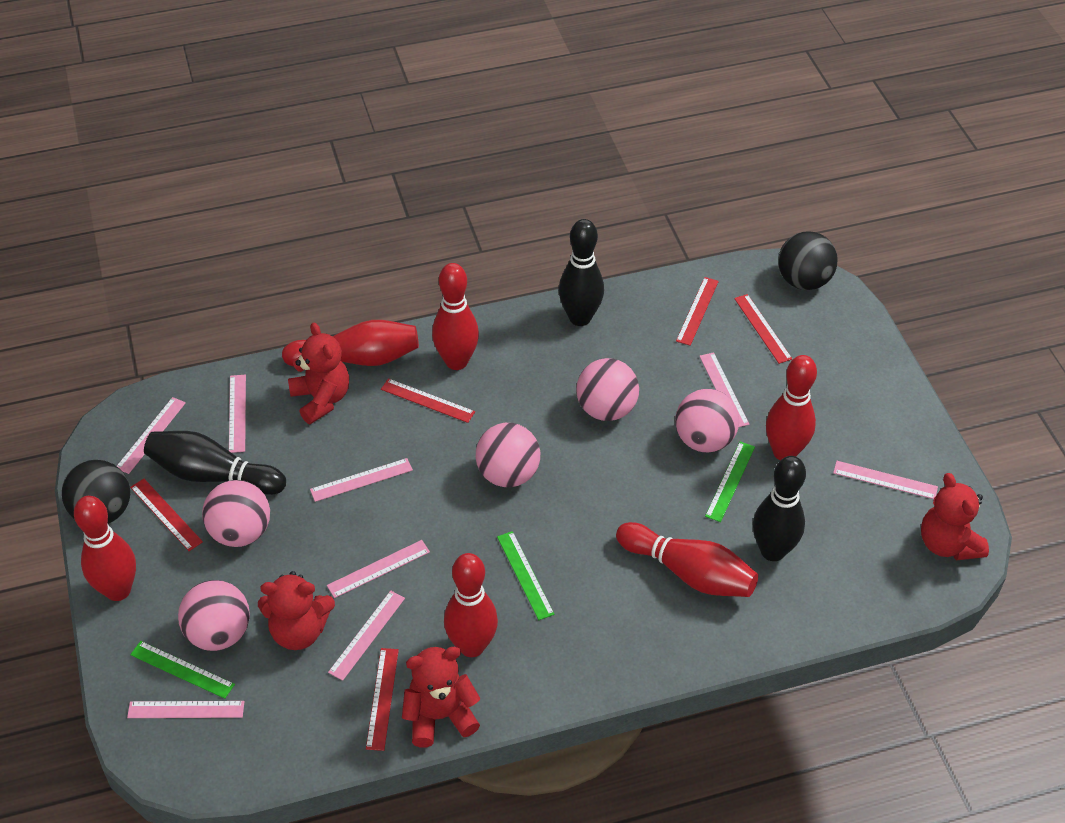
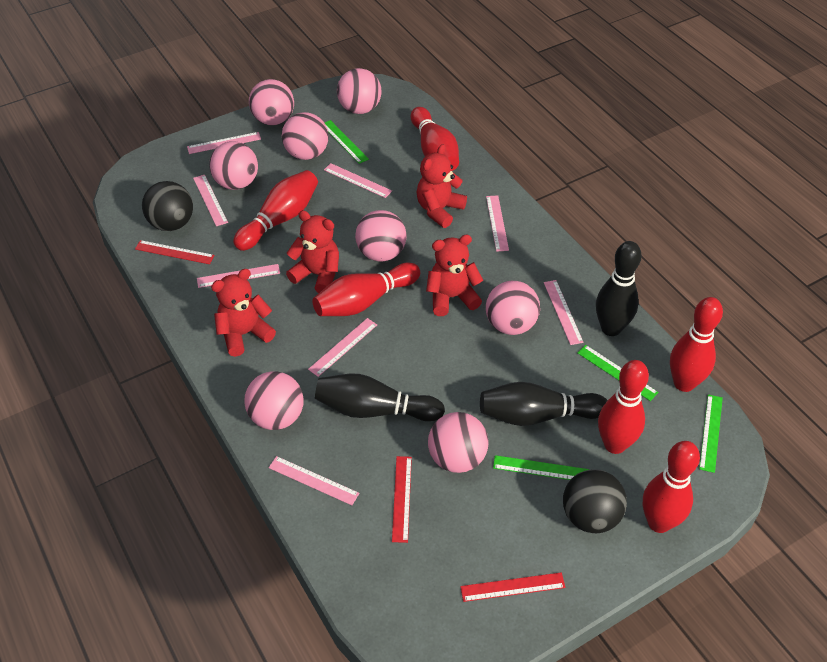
green ruler: 3 -> 4
pink ball: 5 -> 8
red ruler: 5 -> 3

